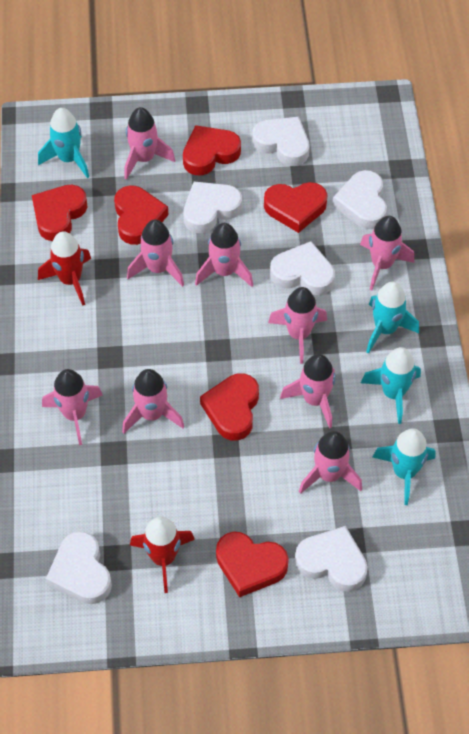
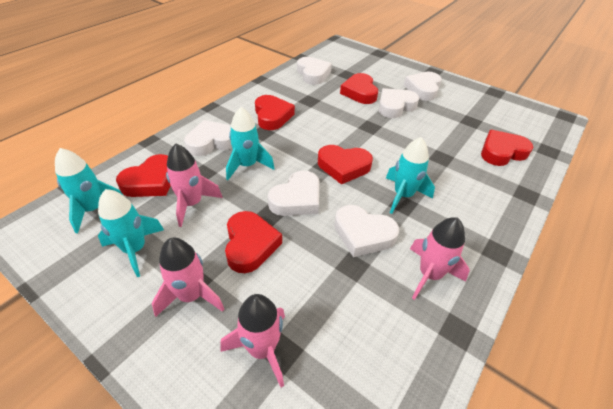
pink rocket: 9 -> 4
red rocket: 2 -> 0

